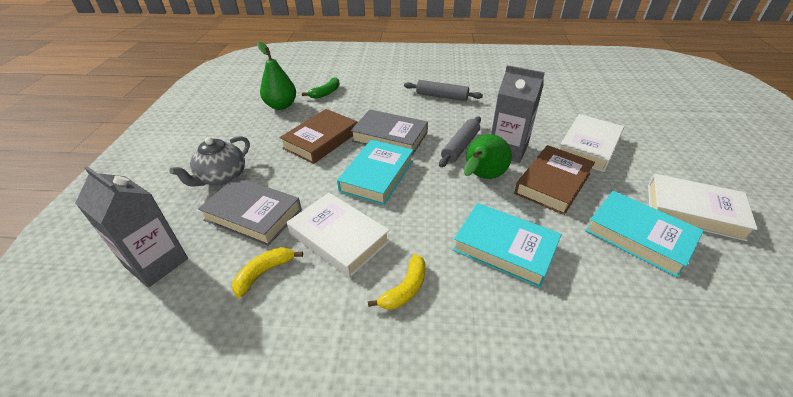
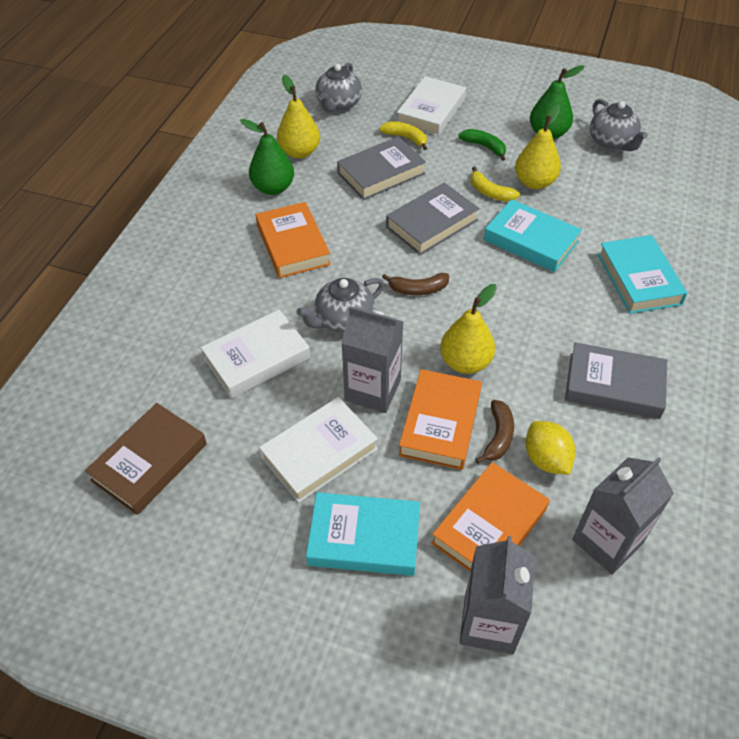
brown banana: 0 -> 2
brown book: 2 -> 1
grey book: 2 -> 3
grey carton: 2 -> 3
grey rolling pin: 2 -> 0
grey teapot: 1 -> 3
orange book: 0 -> 3
yellow lemon: 0 -> 1
yellow pear: 0 -> 3

